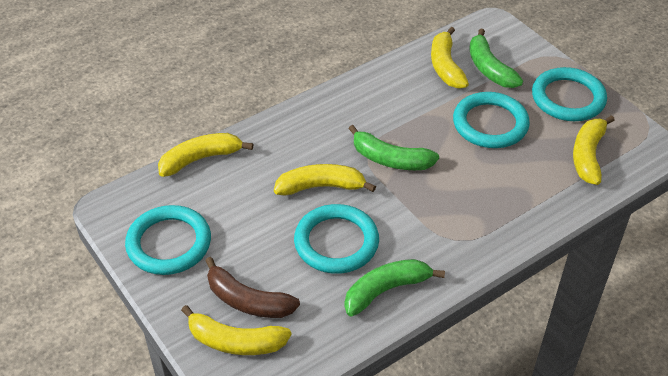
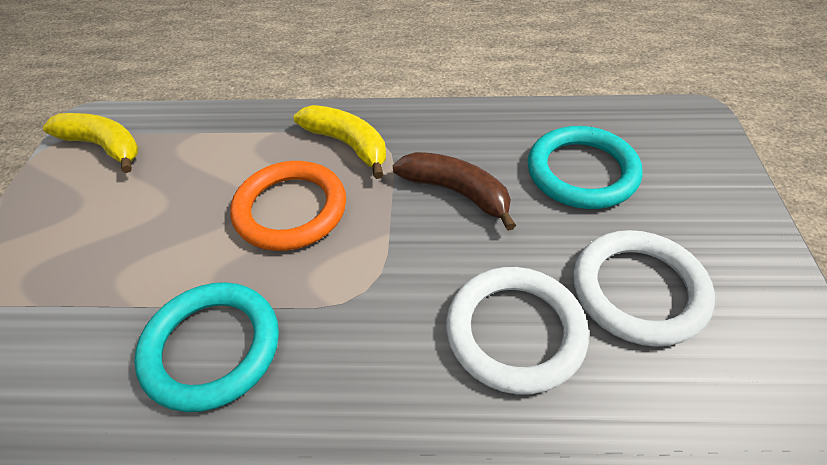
green banana: 3 -> 0
orange ring: 0 -> 1
turquoise ring: 4 -> 2
white ring: 0 -> 2
yellow banana: 5 -> 2

